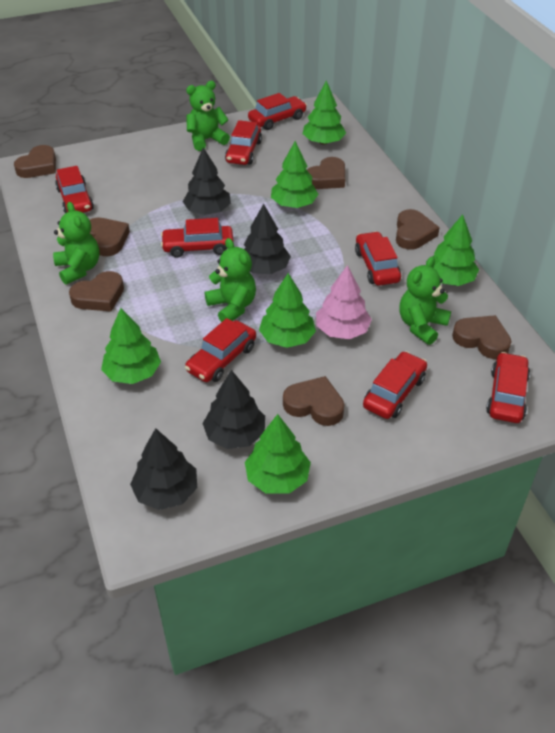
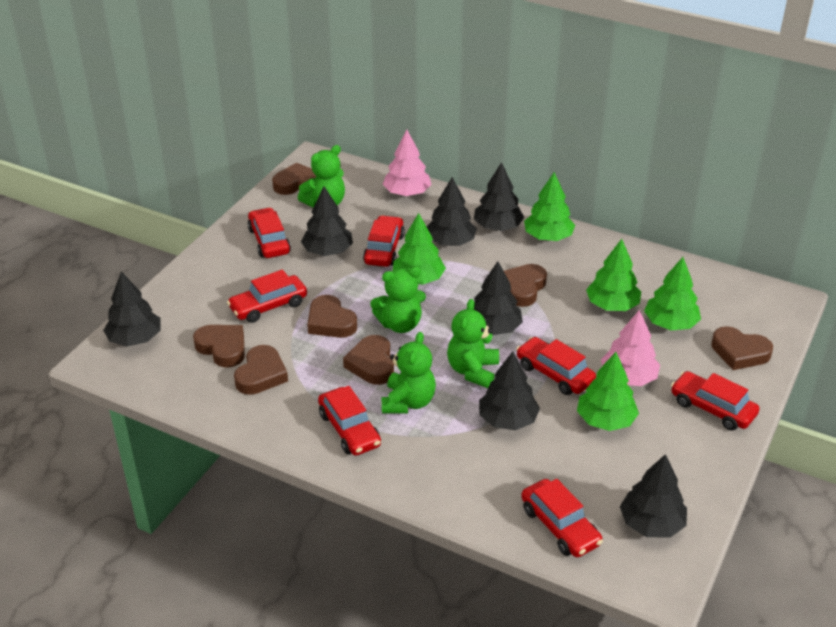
black tree: 4 -> 7
green tree: 6 -> 5
pink tree: 1 -> 2
red car: 8 -> 7

